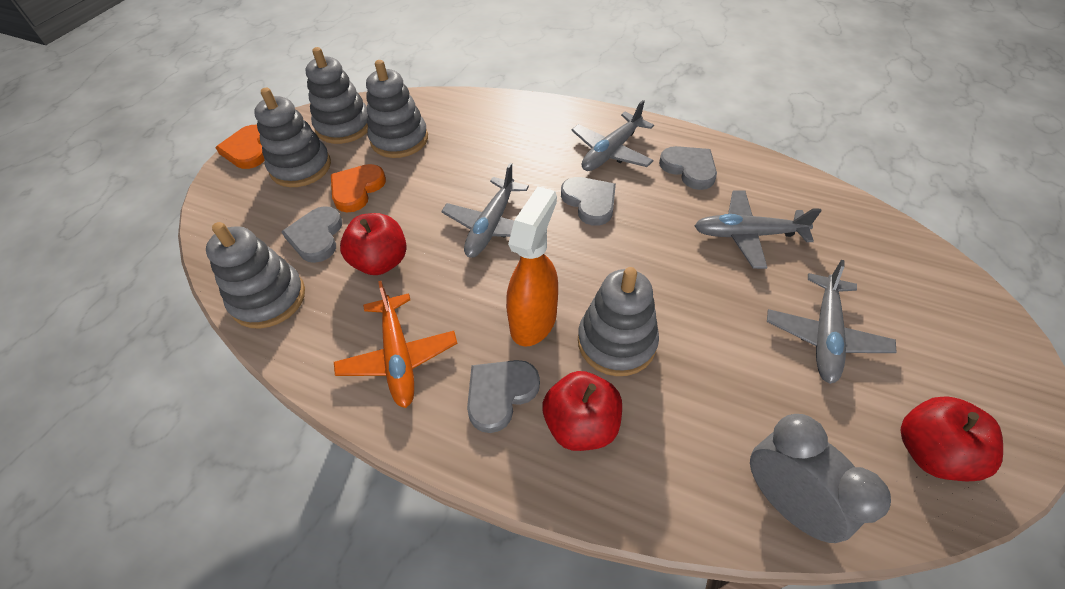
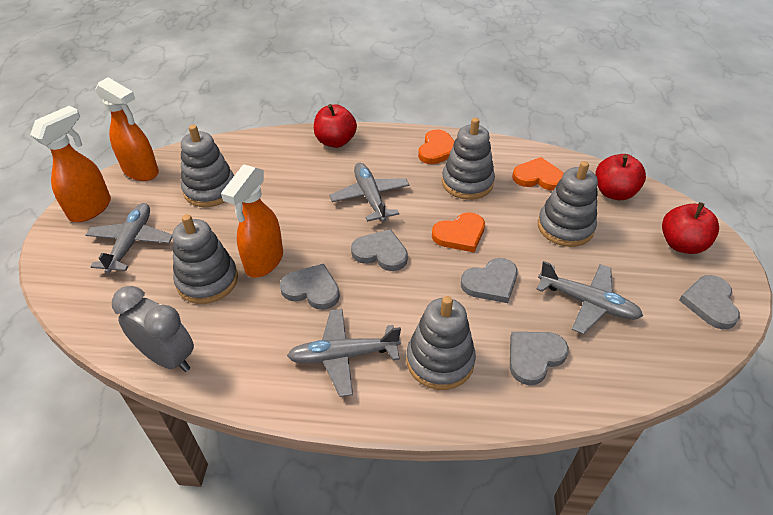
grey heart: 4 -> 5
orange heart: 2 -> 3
orange plane: 1 -> 0
orange spray bottle: 1 -> 3

